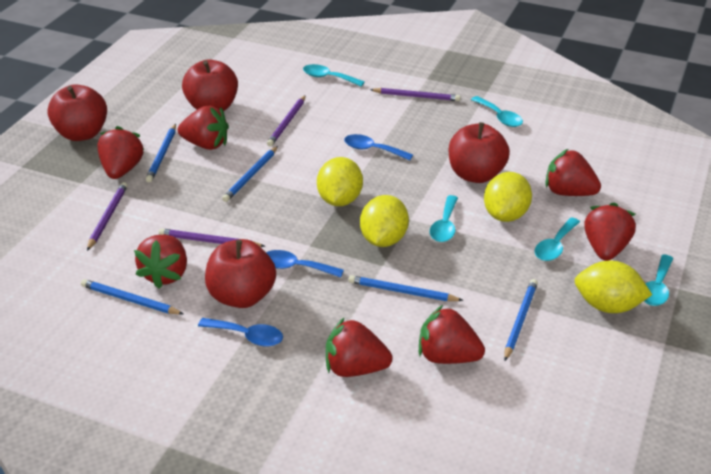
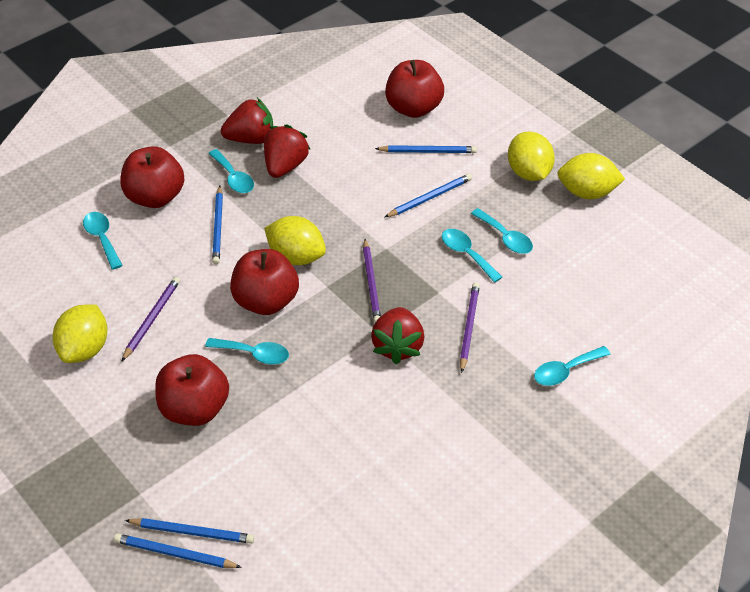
blue spoon: 3 -> 0
purple pencil: 4 -> 3
red strawberry: 7 -> 3
turquoise spoon: 5 -> 6

